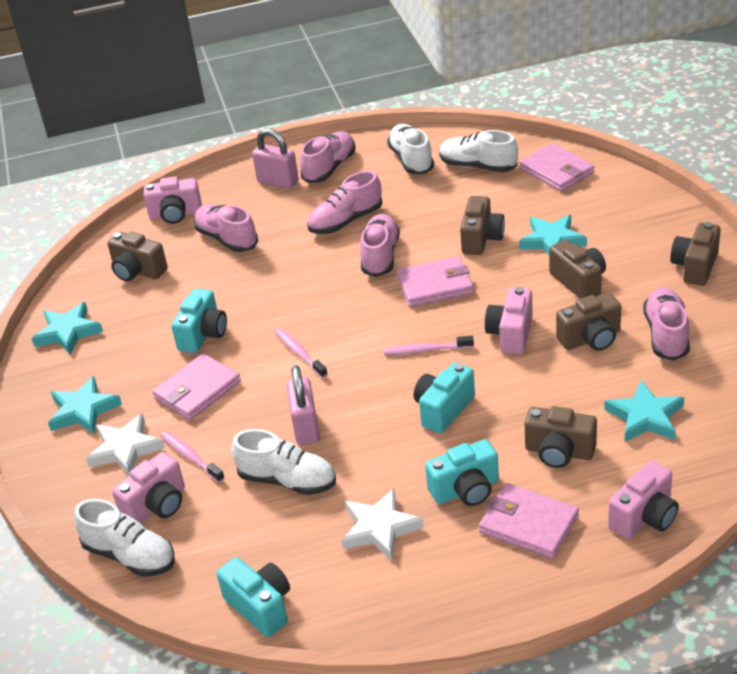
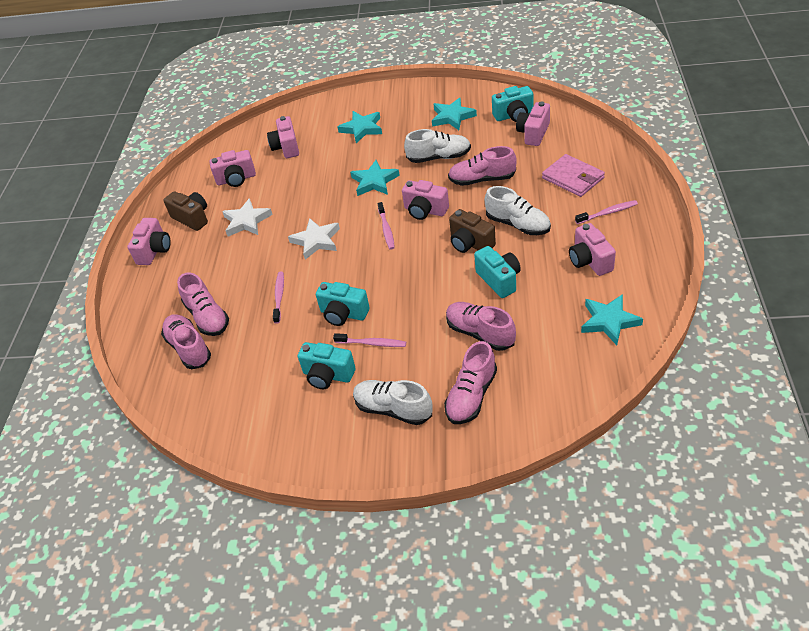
brown camera: 6 -> 2
pink camera: 4 -> 6
pink padlock: 2 -> 0
pink toothbrush: 3 -> 4
pink wallet: 4 -> 1
white shoe: 4 -> 3

